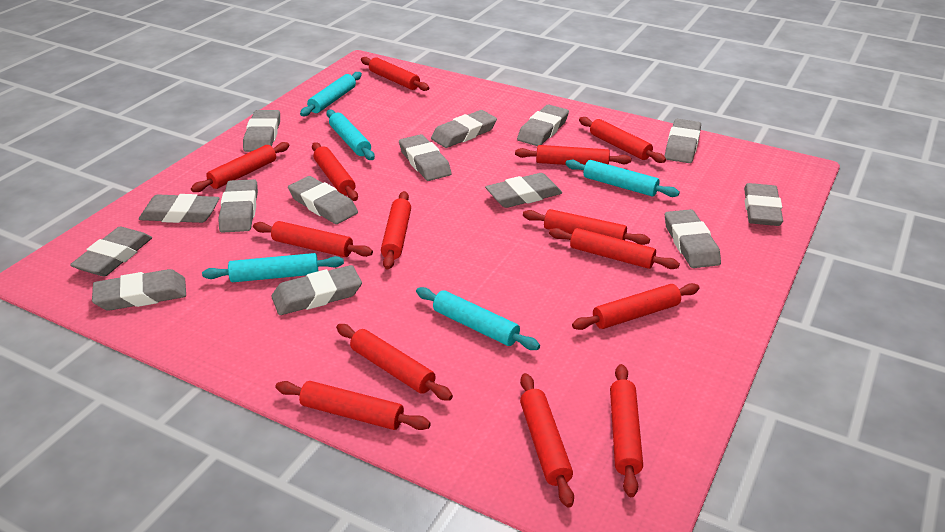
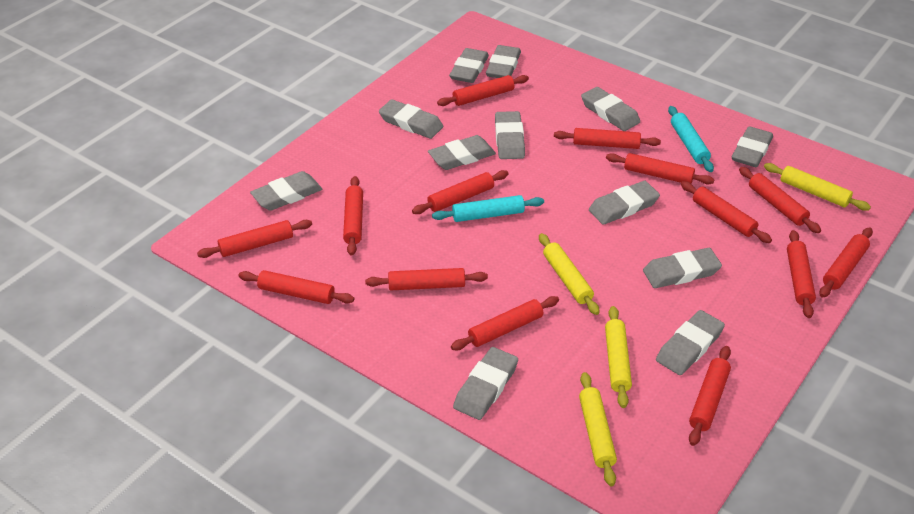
grey eraser: 14 -> 12
turquoise rolling pin: 5 -> 2
yellow rolling pin: 0 -> 4

